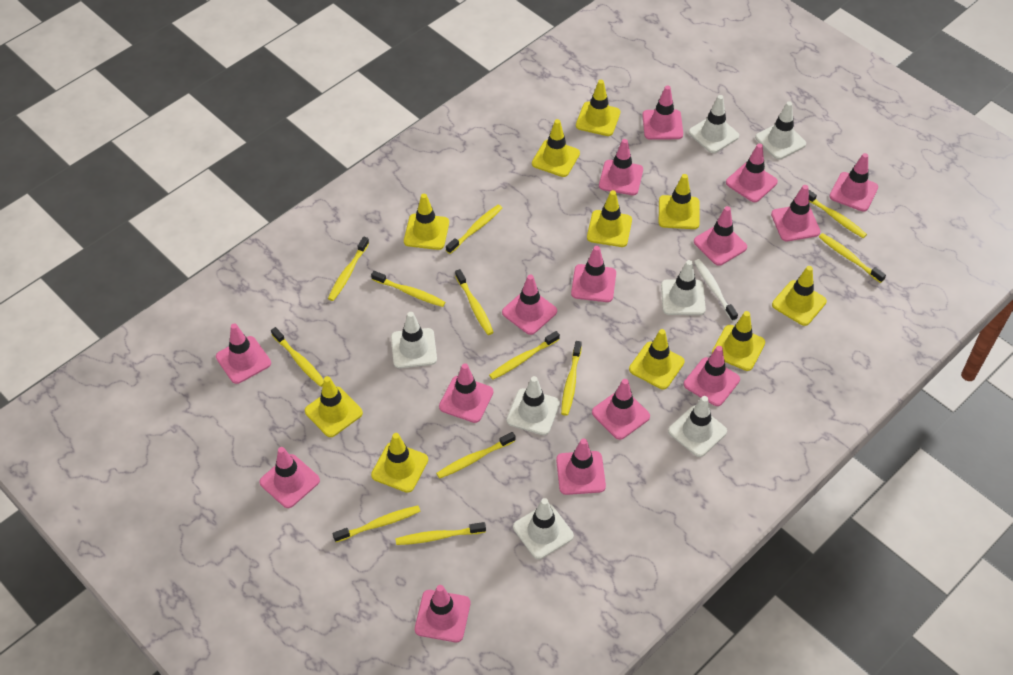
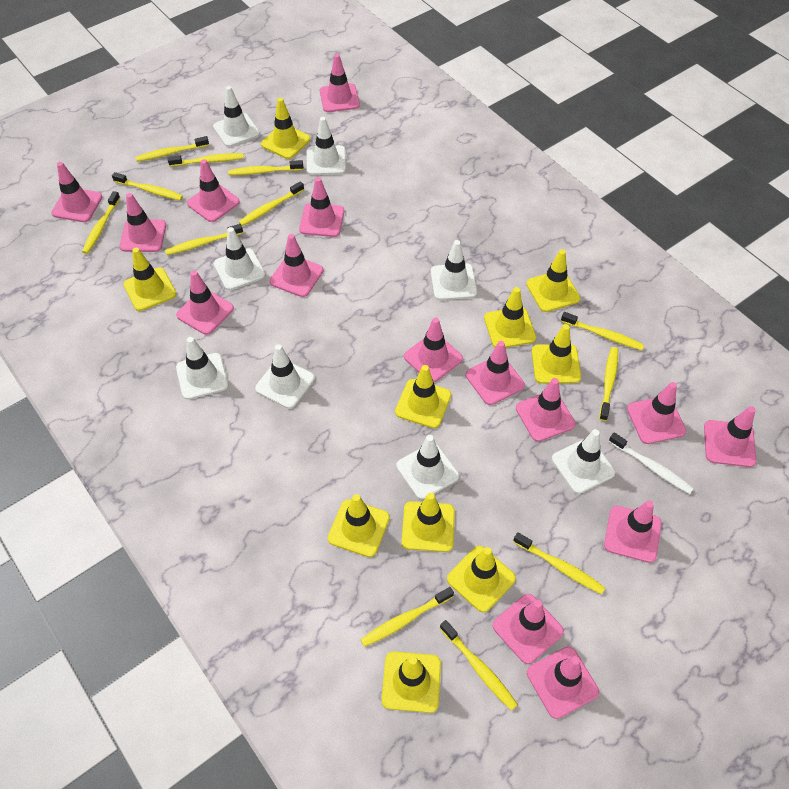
white traffic cone: 7 -> 8

